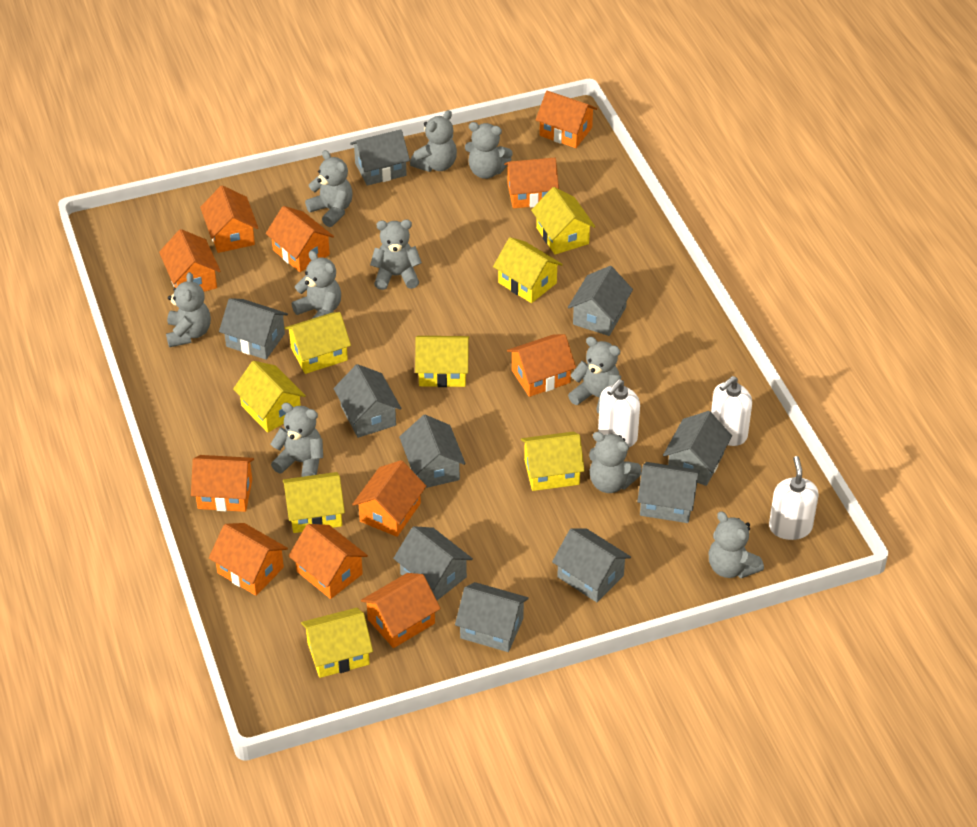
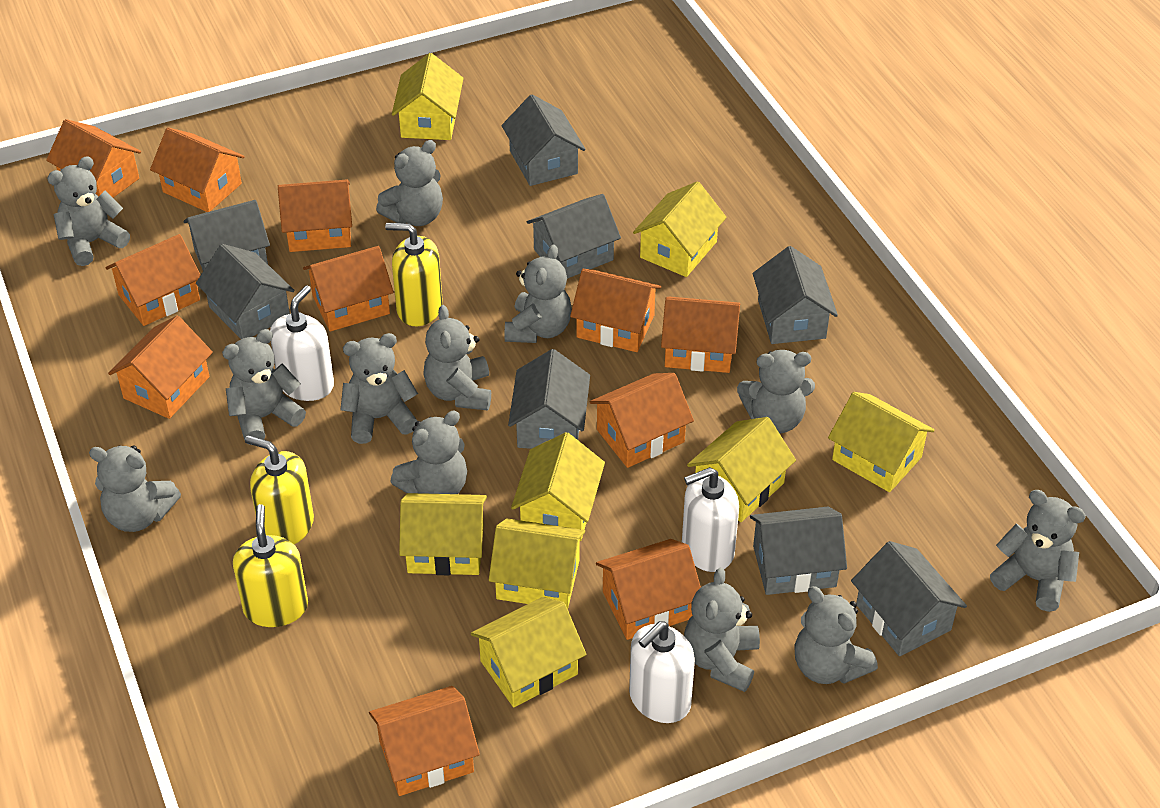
grey house: 10 -> 8
grey teddy bear: 10 -> 12
yellow soap dispenser: 0 -> 3

